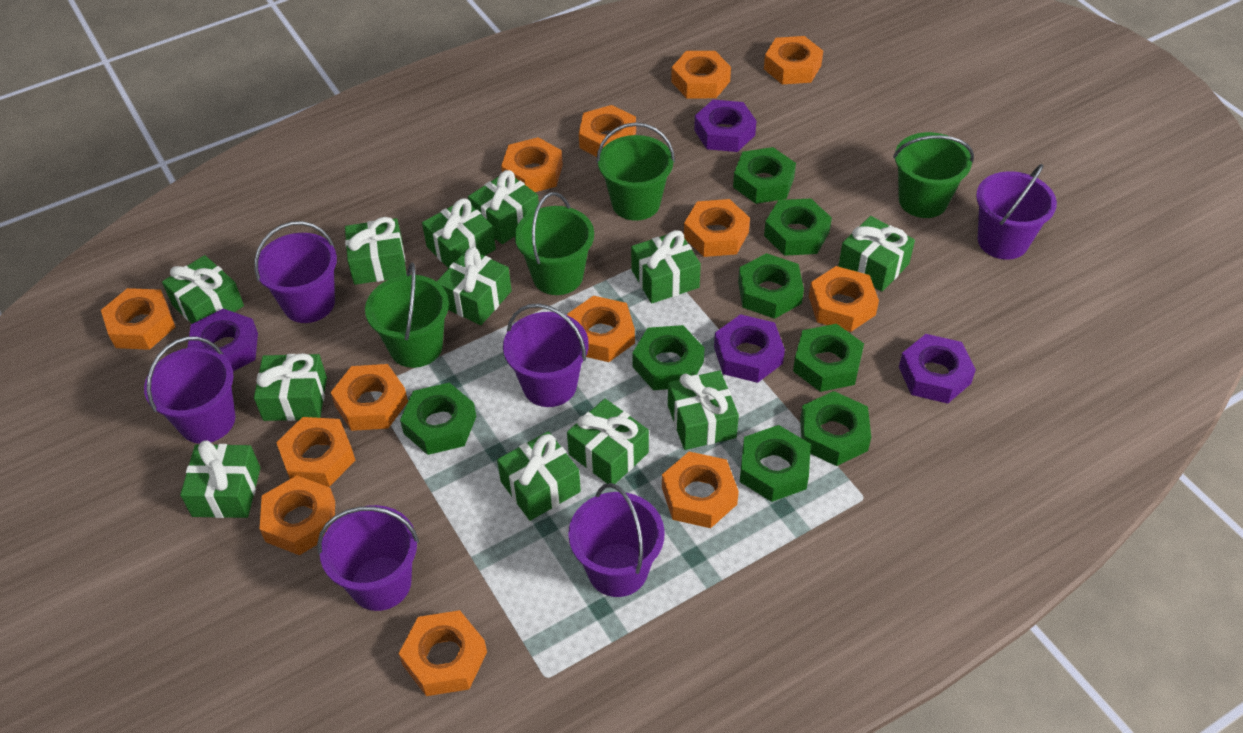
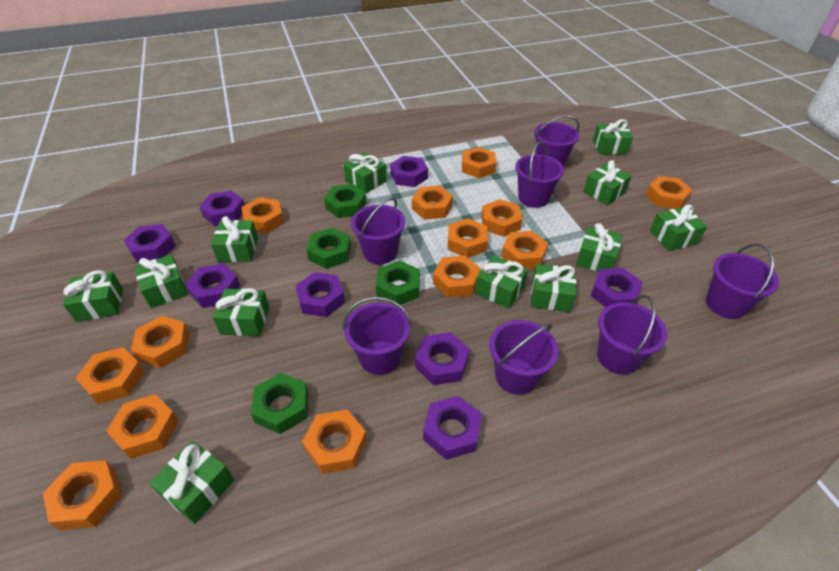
green bucket: 4 -> 0
green nut: 8 -> 4
purple bucket: 6 -> 7
purple nut: 4 -> 8

